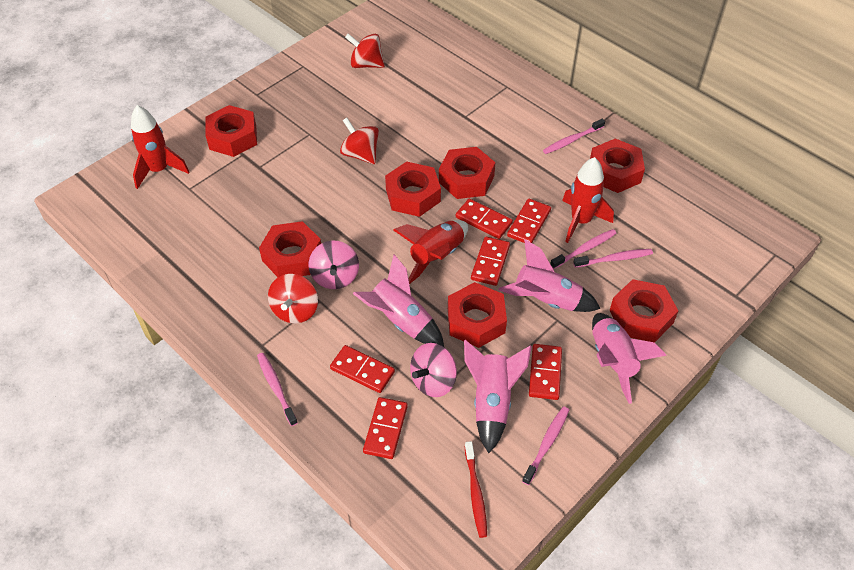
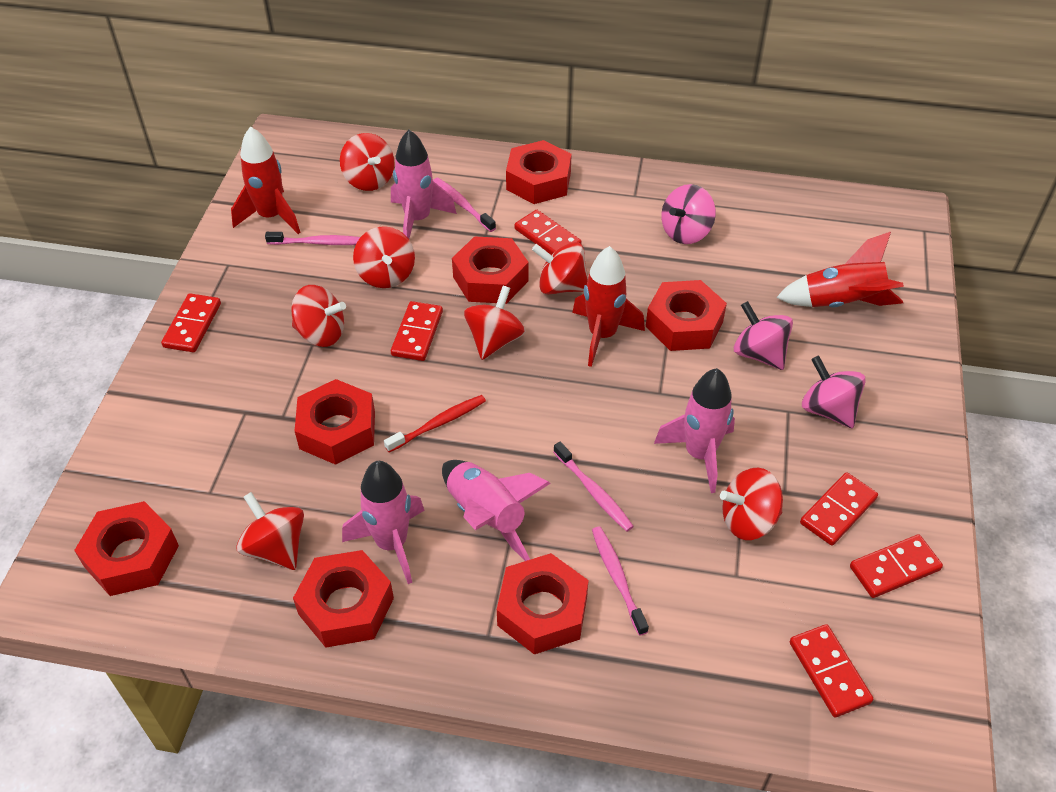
pink spinning top: 2 -> 3
pink toothbrush: 5 -> 4
red spinning top: 3 -> 7

